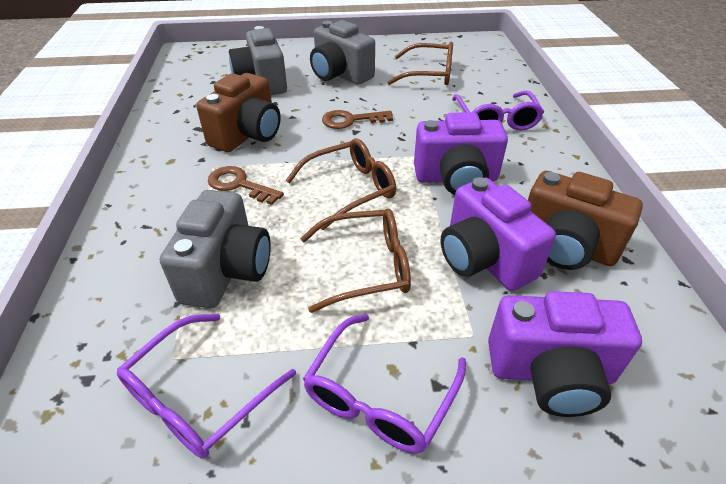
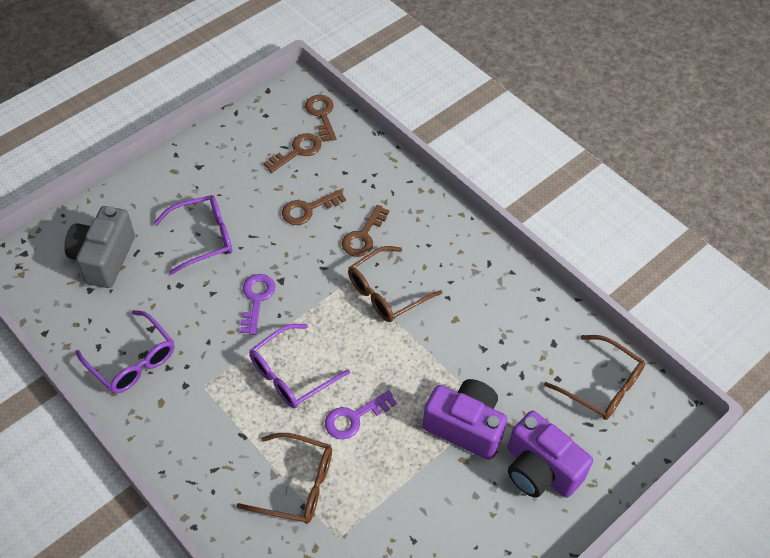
brown camera: 2 -> 0
brown key: 2 -> 4
grey camera: 3 -> 1
purple camera: 3 -> 2
purple key: 0 -> 2

